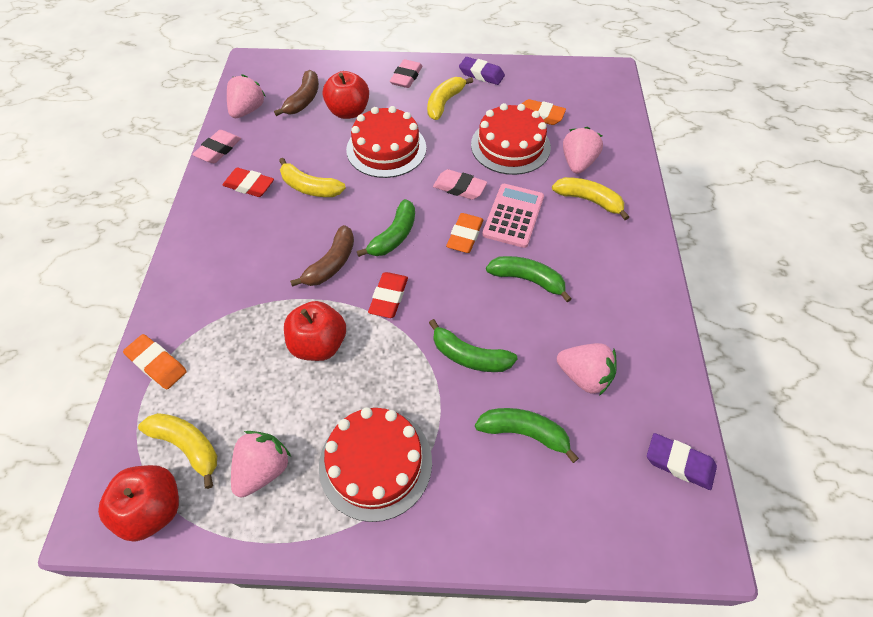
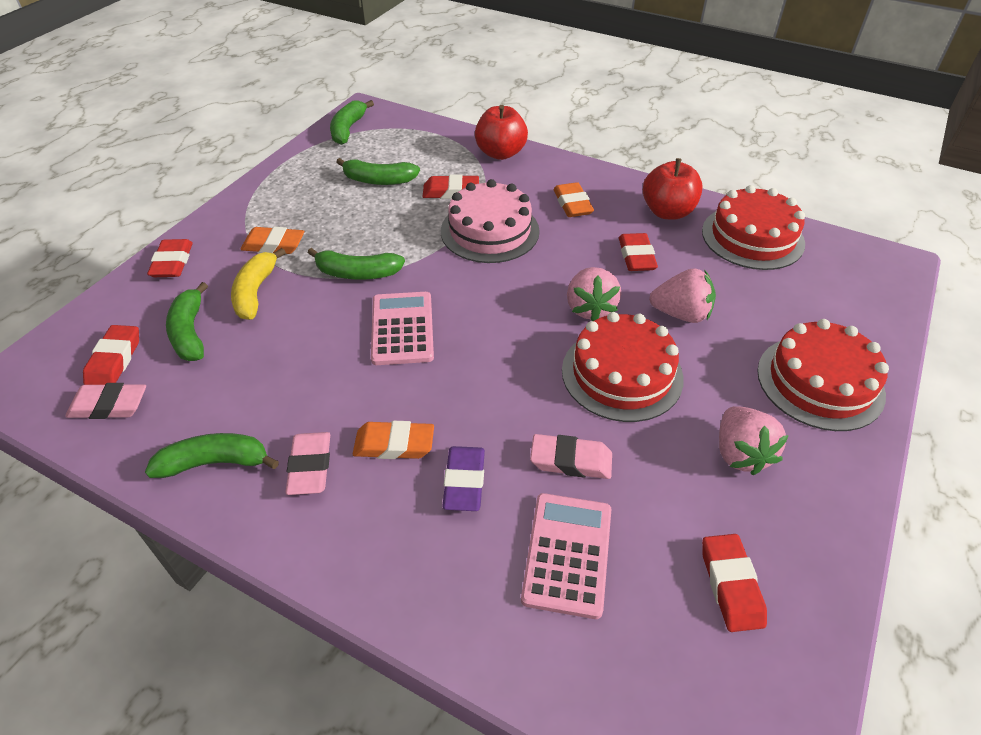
brown banana: 2 -> 0
green banana: 4 -> 5
pink cake: 0 -> 1
pink calculator: 1 -> 2
pink strawberry: 4 -> 3
purple eraser: 2 -> 1
red apple: 3 -> 2
red eraser: 2 -> 5
yellow banana: 4 -> 1

